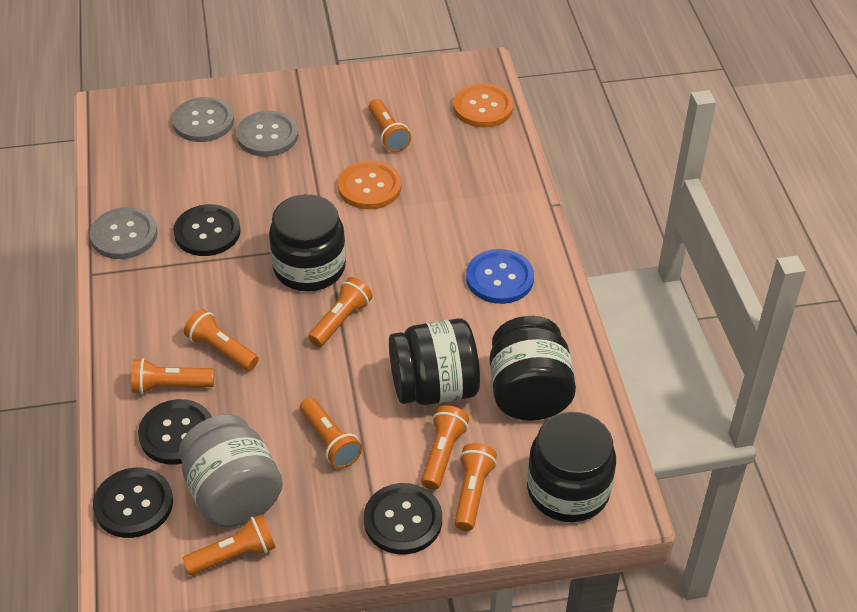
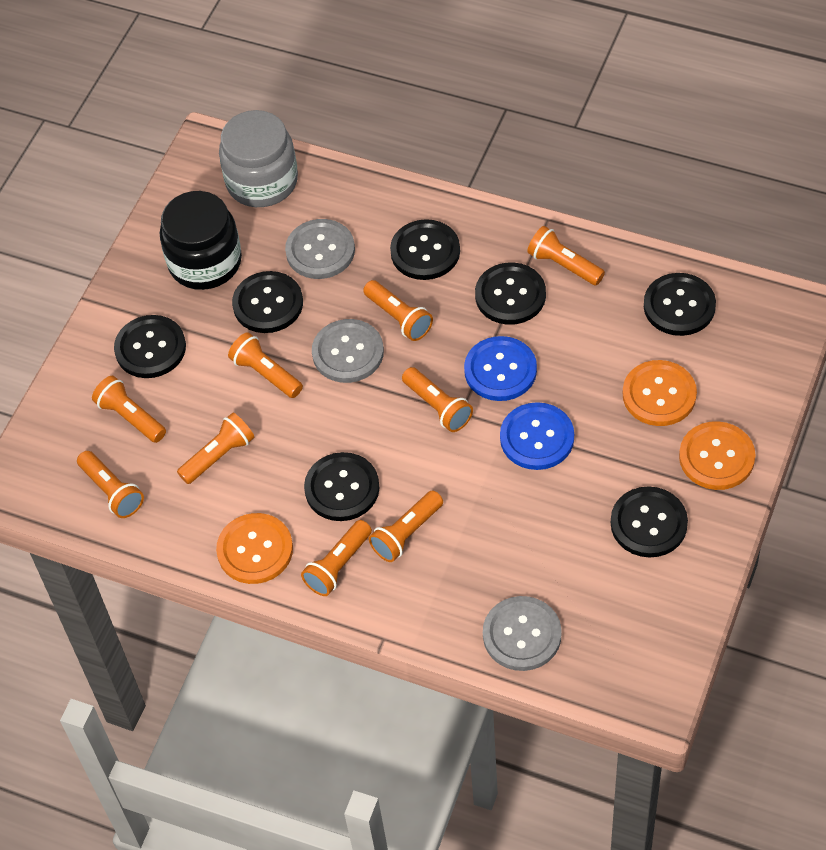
black button: 4 -> 7
black jar: 4 -> 1
blue button: 1 -> 2
orange button: 2 -> 3
orange flashlight: 8 -> 9

